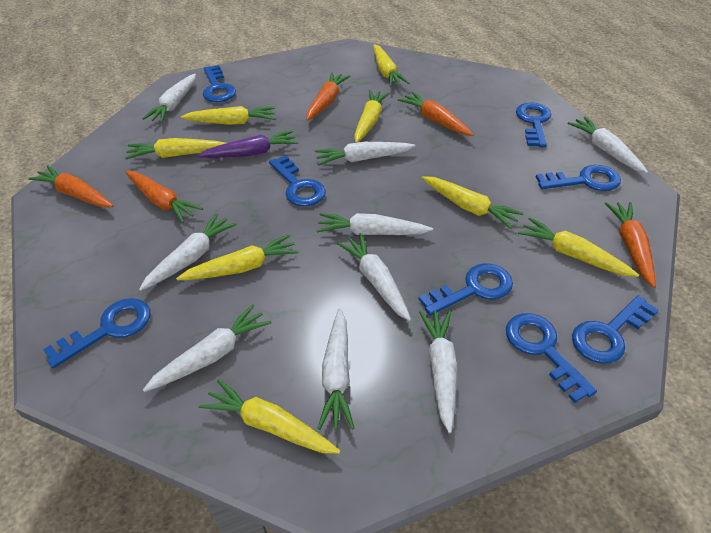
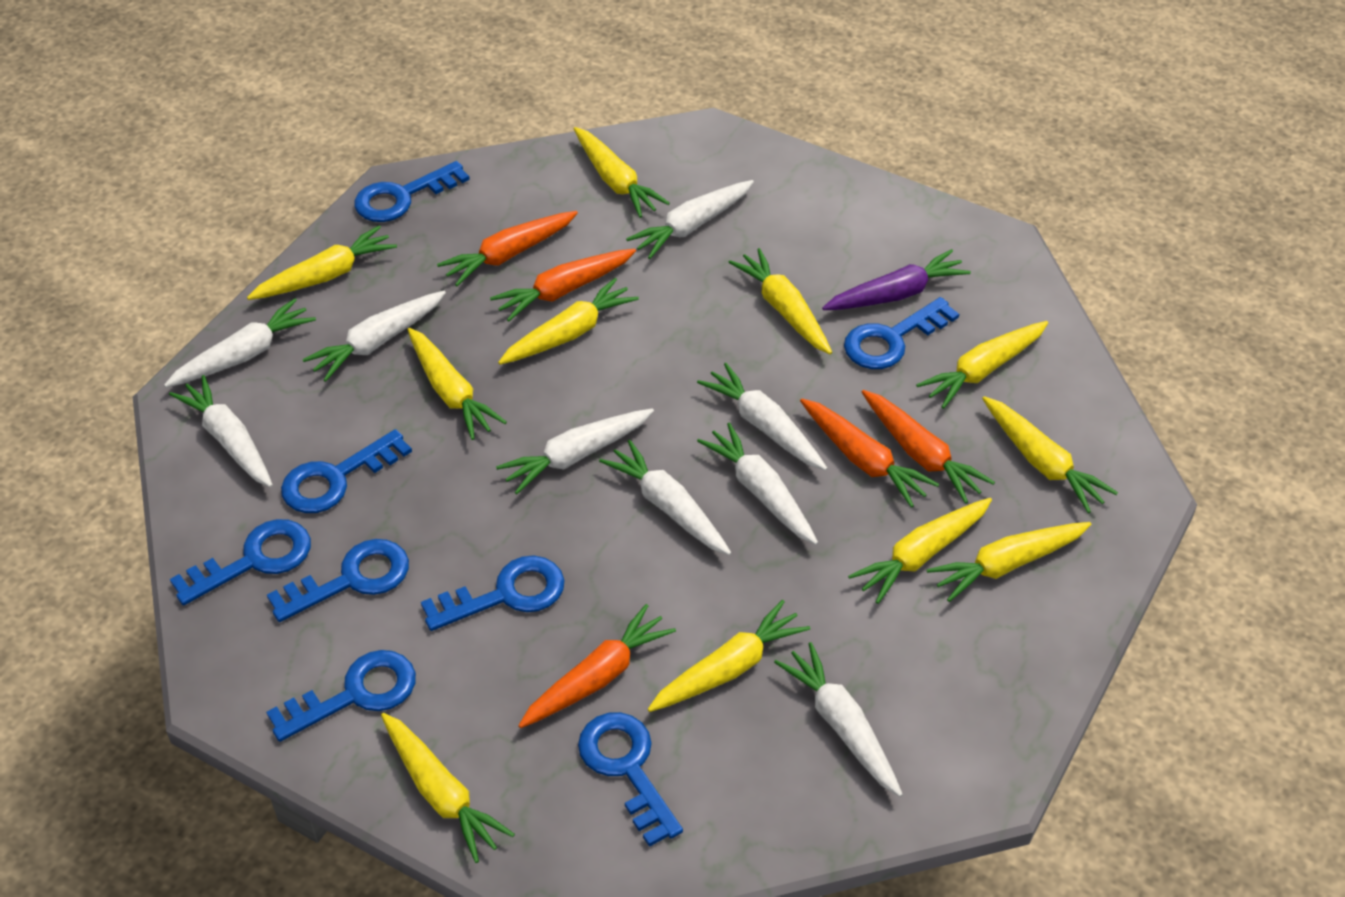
yellow carrot: 8 -> 11

